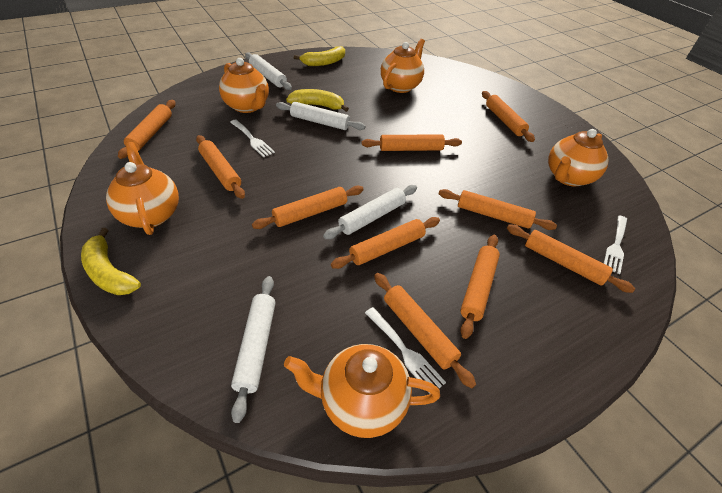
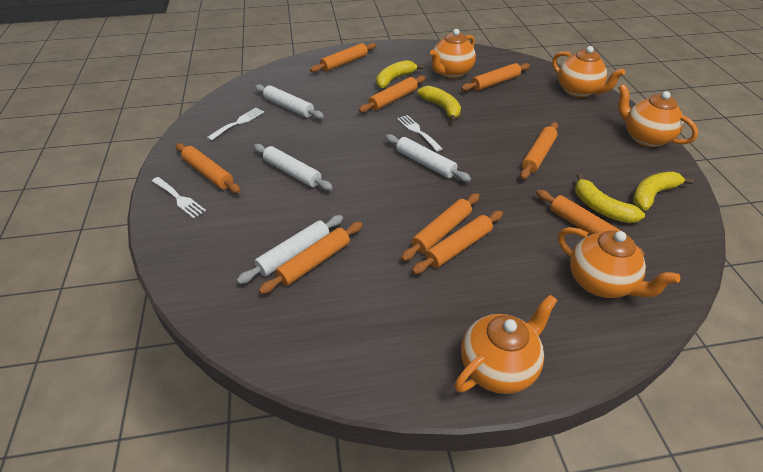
orange rolling pin: 10 -> 9
yellow banana: 3 -> 4

